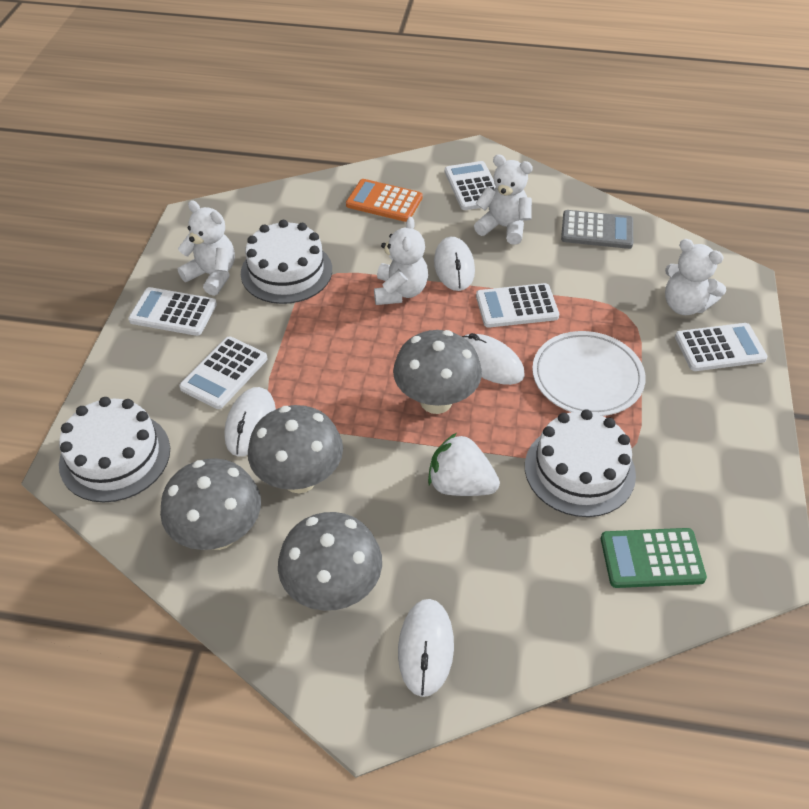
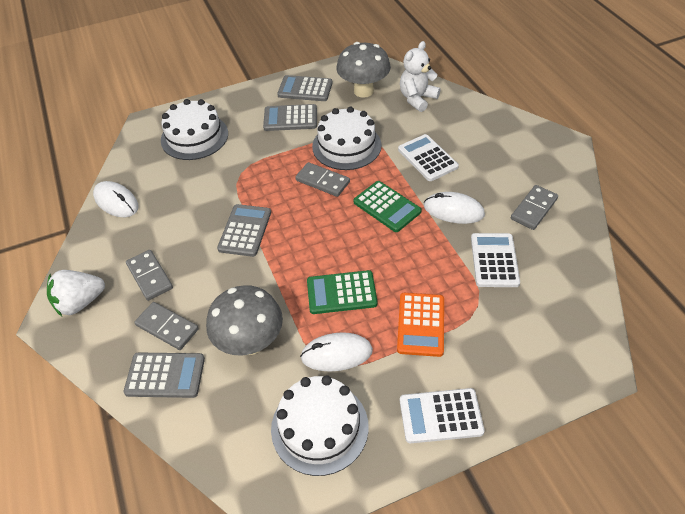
green calculator: 1 -> 2
grey calculator: 1 -> 4
grey domino: 0 -> 4
grey mushroom: 4 -> 2
white calculator: 5 -> 3
white mouse: 4 -> 3
white plate: 1 -> 0
white teddy bear: 4 -> 1

